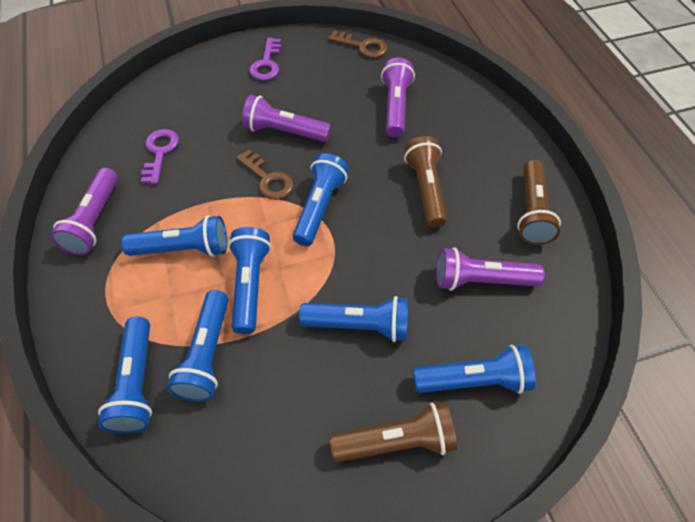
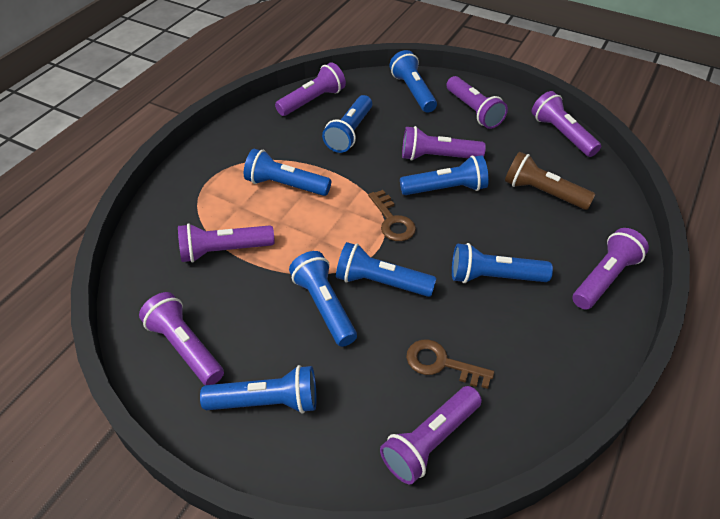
blue flashlight: 7 -> 8
brown flashlight: 3 -> 1
purple flashlight: 4 -> 8
purple key: 2 -> 0

